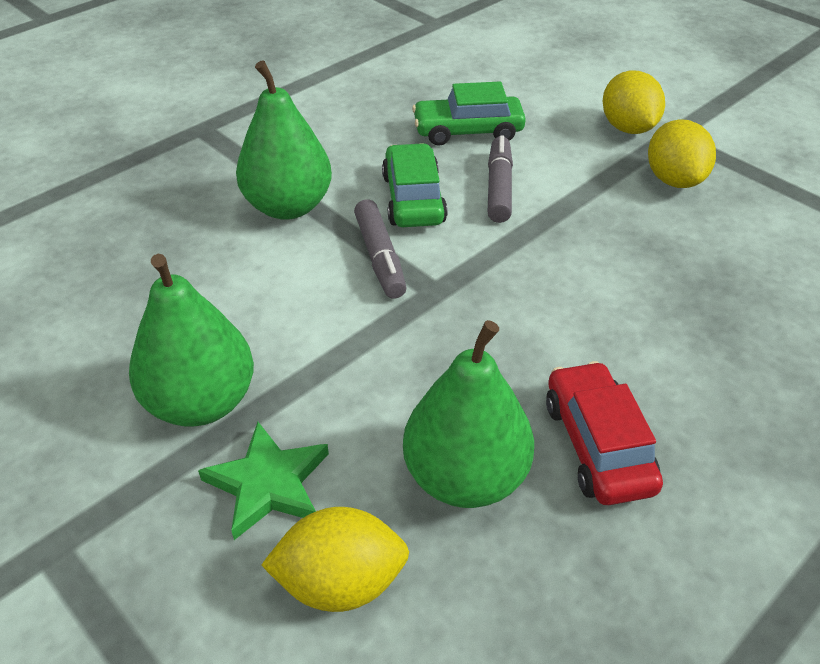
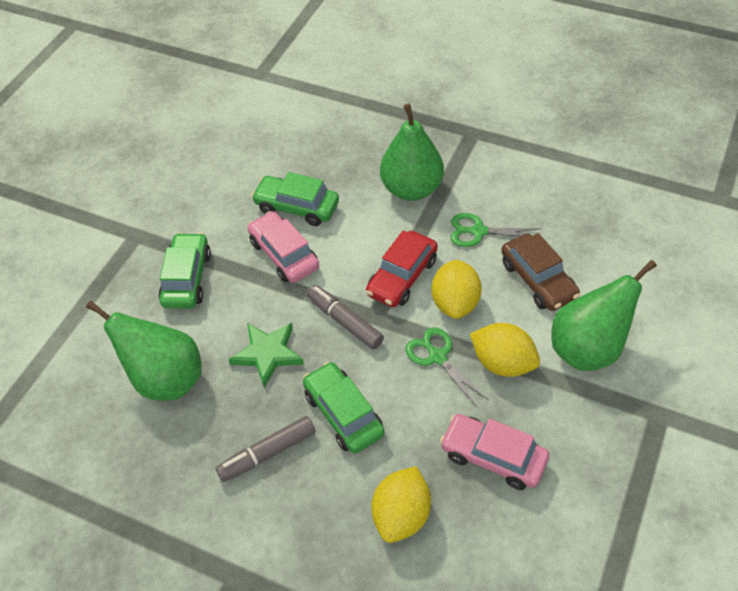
brown car: 0 -> 1
green car: 2 -> 3
green scissors: 0 -> 2
pink car: 0 -> 2

